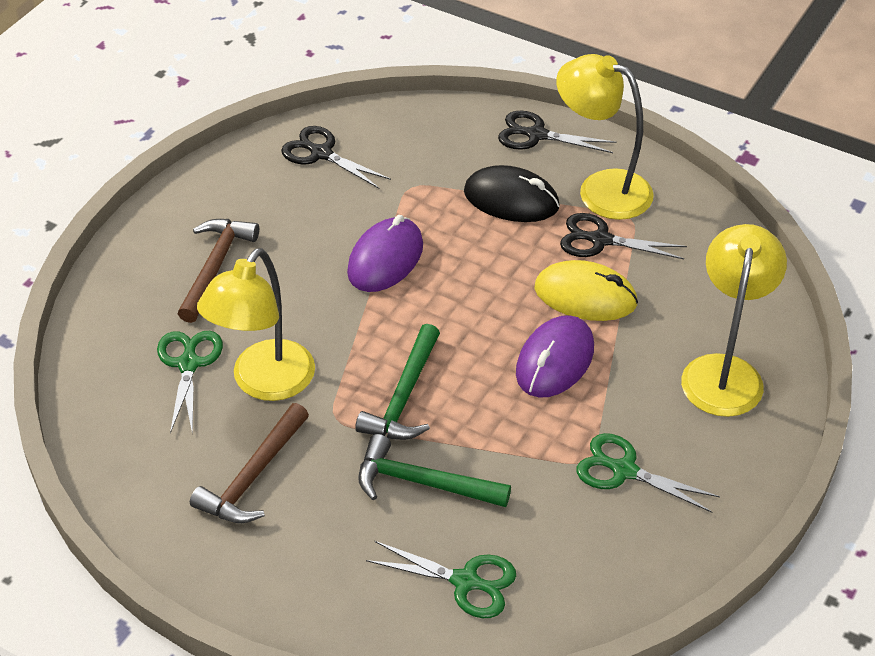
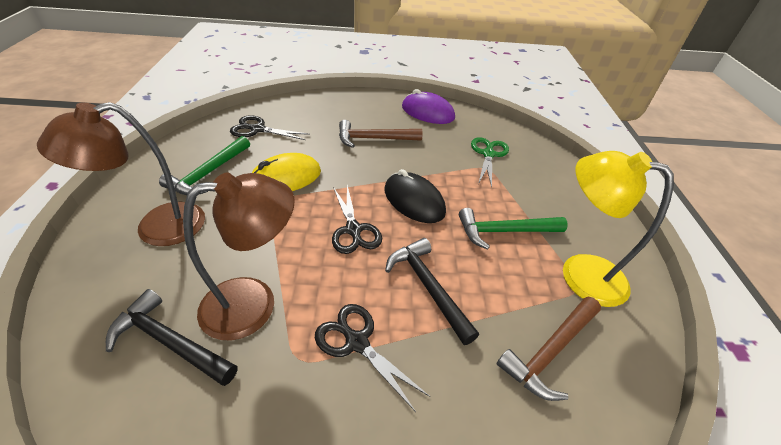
black hammer: 0 -> 2
brown lamp: 0 -> 2
green scissors: 3 -> 1
purple mouse: 2 -> 1
yellow lamp: 3 -> 1

